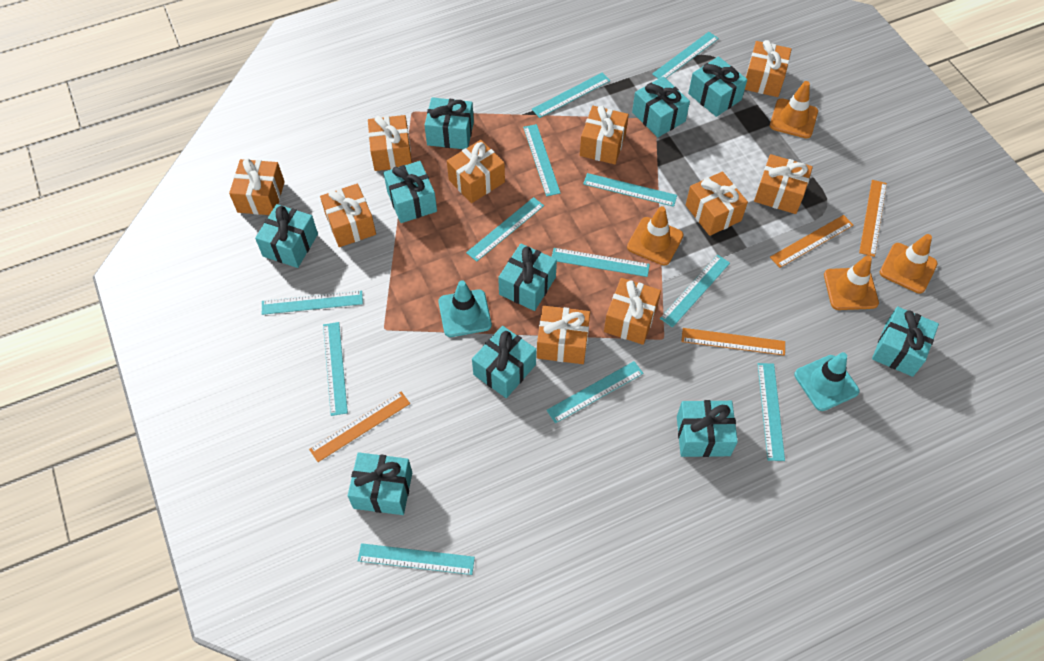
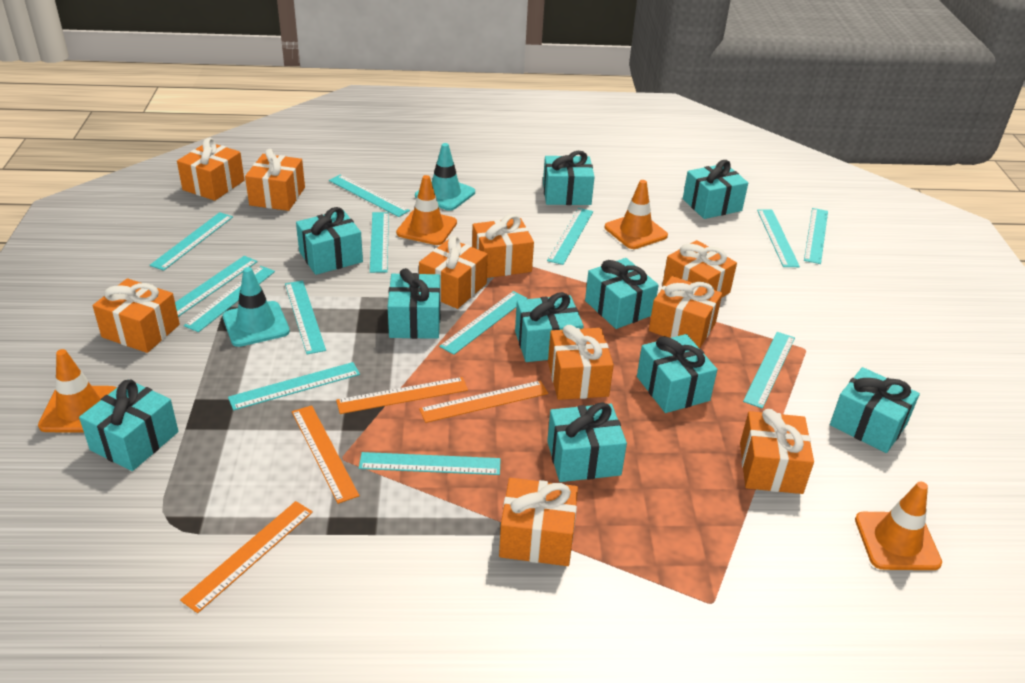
turquoise ruler: 12 -> 13

